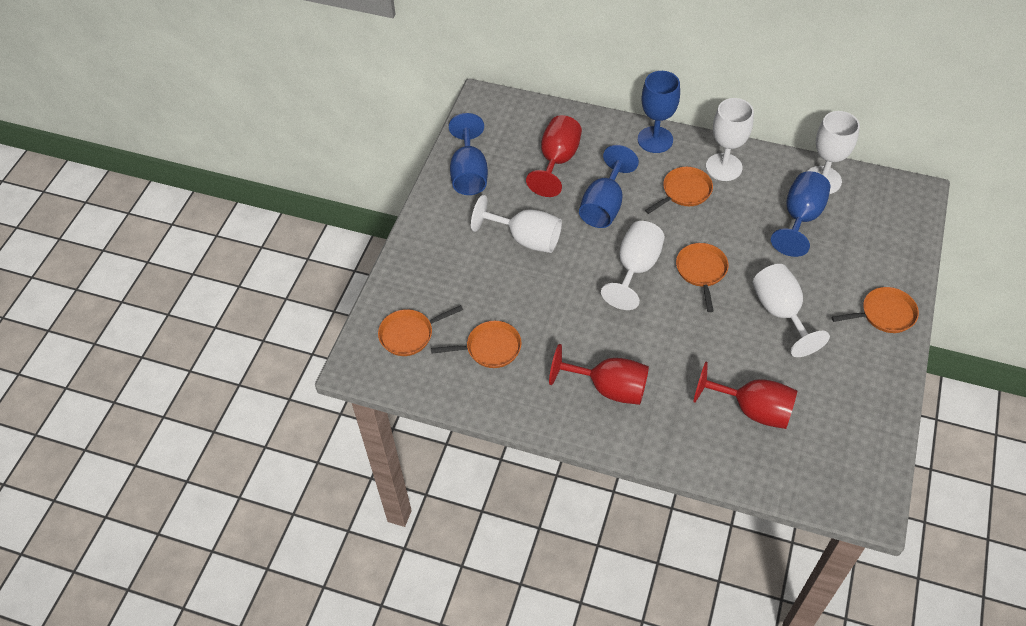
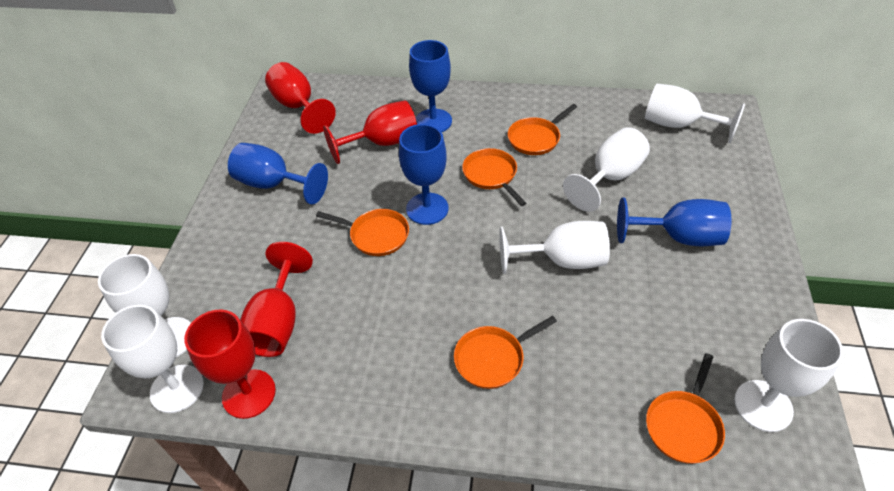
red goblet: 3 -> 4
white goblet: 5 -> 6

